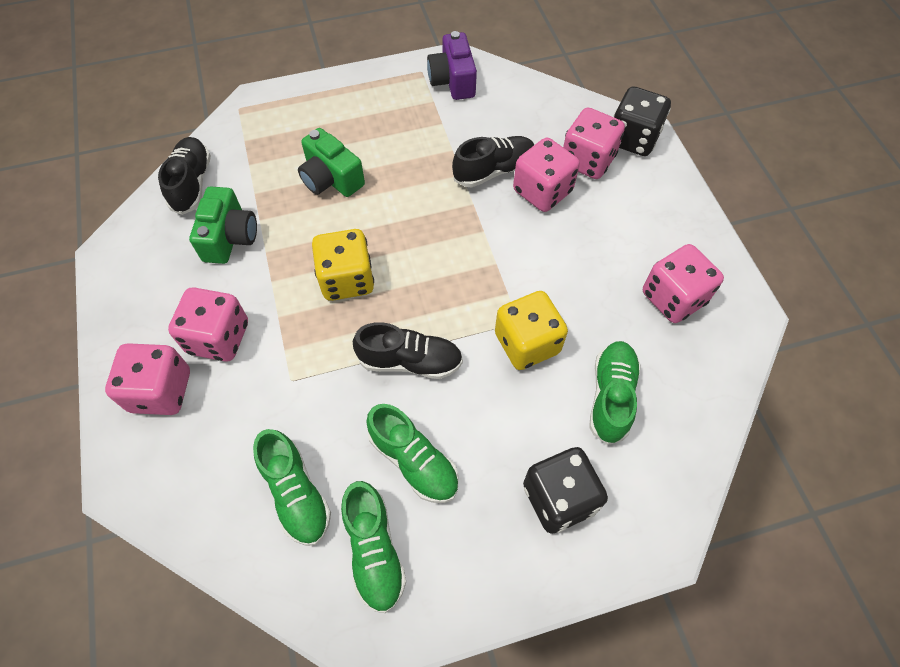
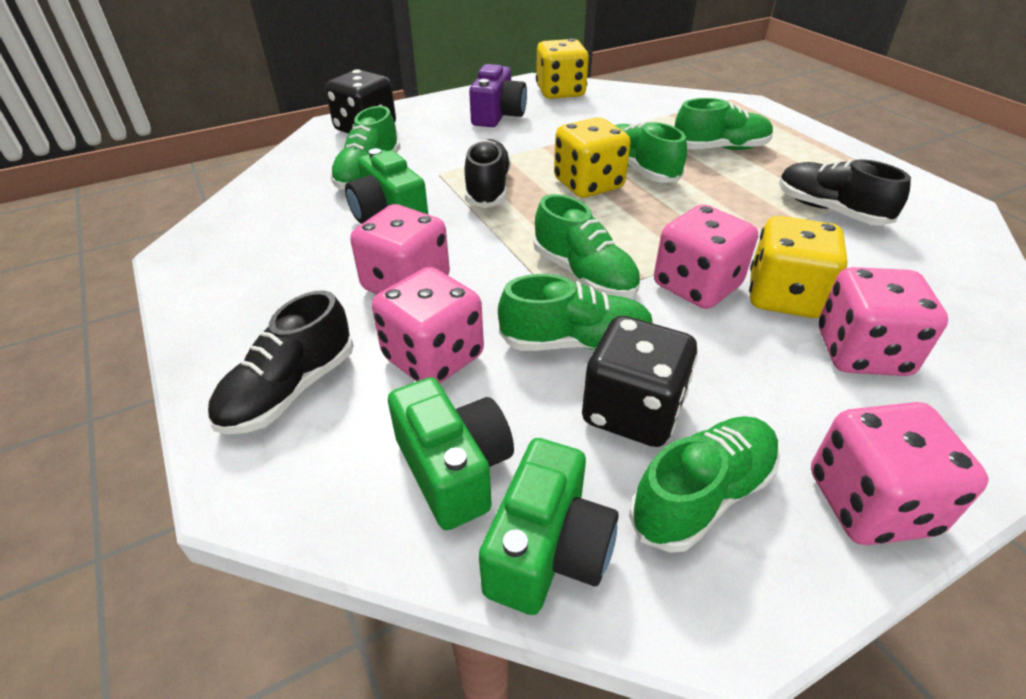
green camera: 2 -> 3
green shoe: 4 -> 6
yellow dice: 2 -> 3

